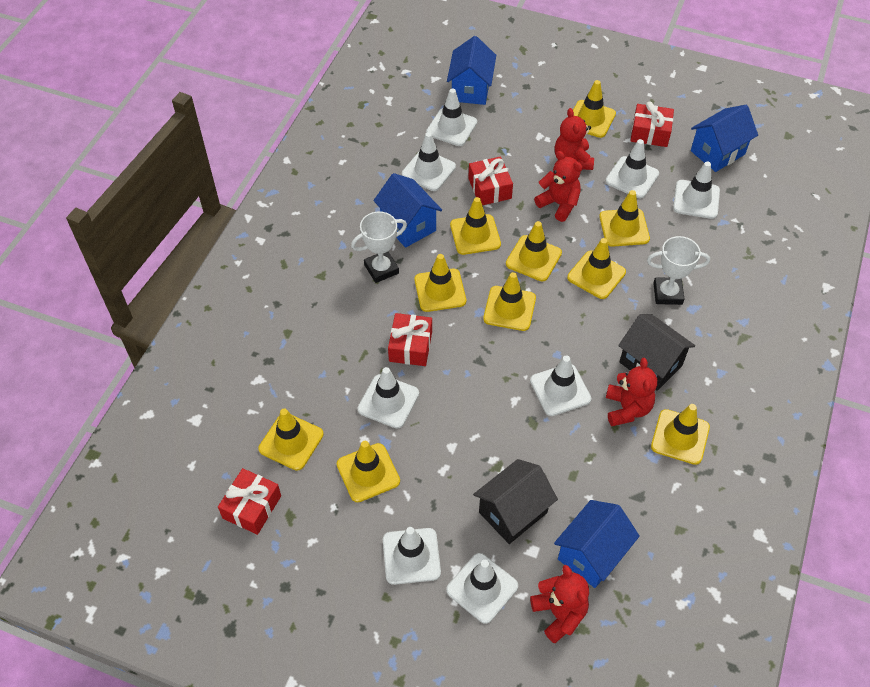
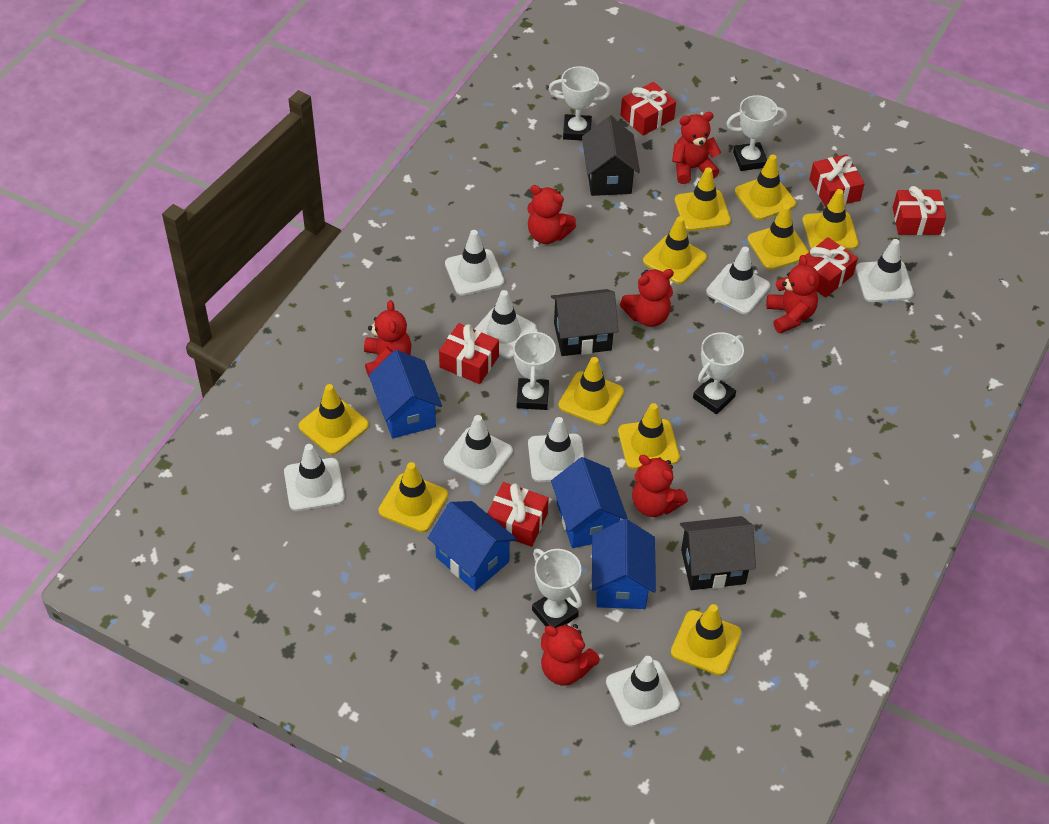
black house: 2 -> 3
red gift: 4 -> 6
red teddy bear: 4 -> 7
white trophy: 2 -> 5

